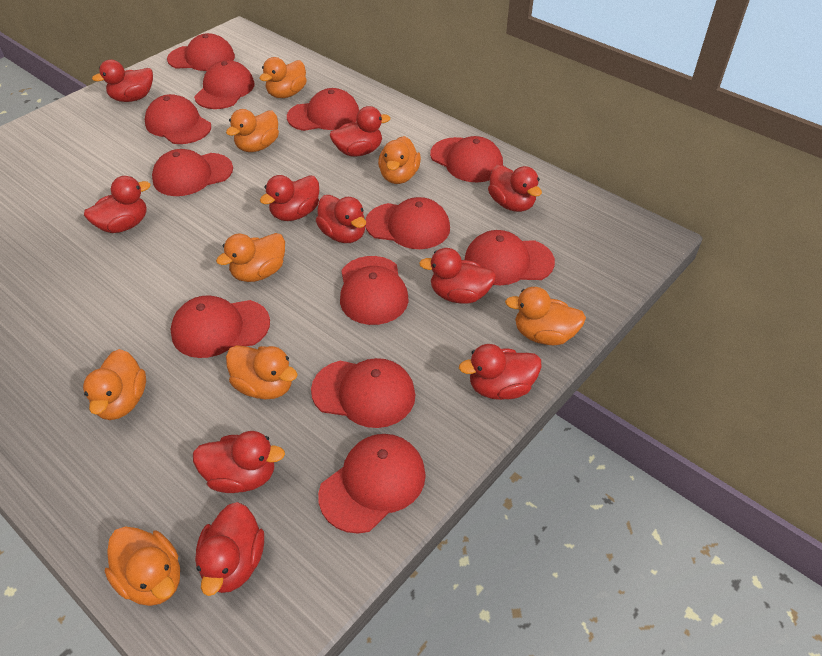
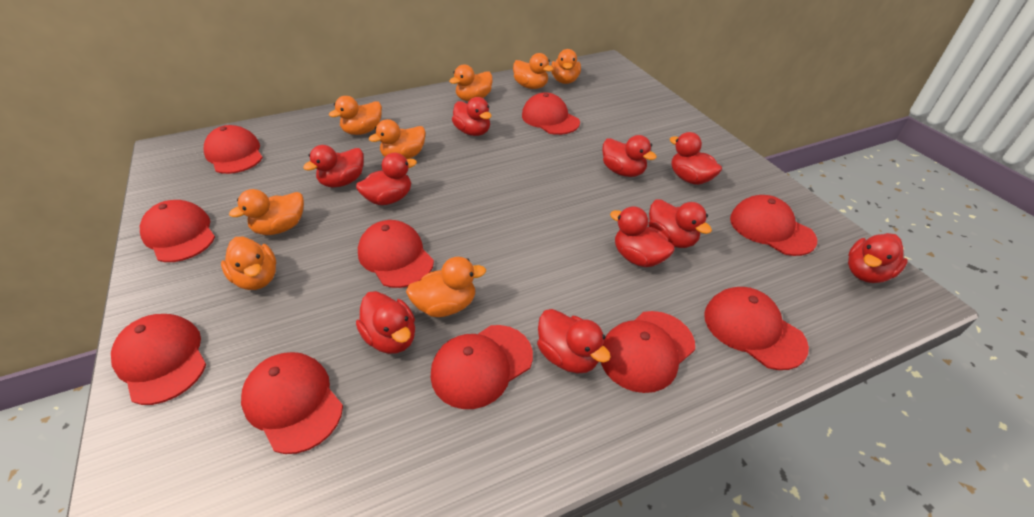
red cap: 12 -> 10

